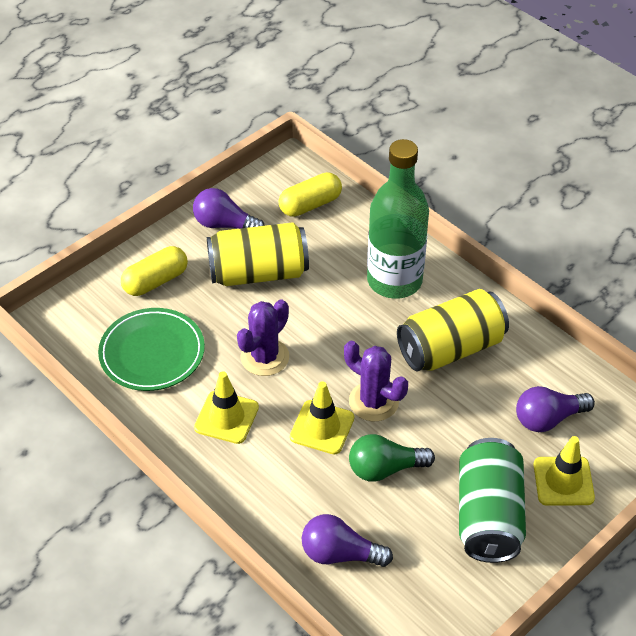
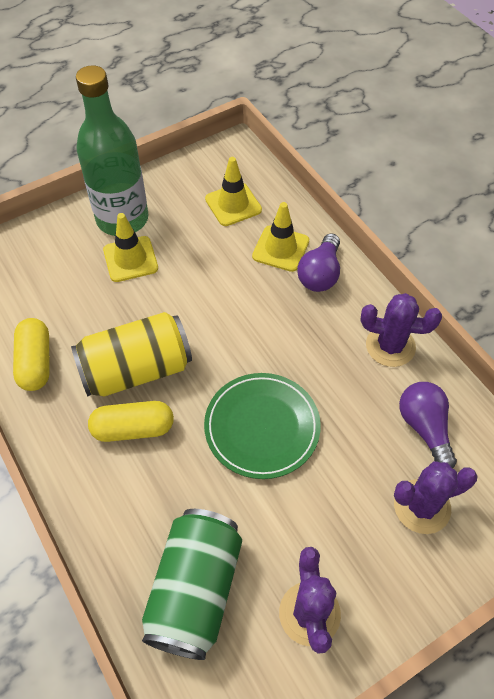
green light bulb: 1 -> 0
purple cactus: 2 -> 3
purple light bulb: 3 -> 2
yellow can: 2 -> 1

